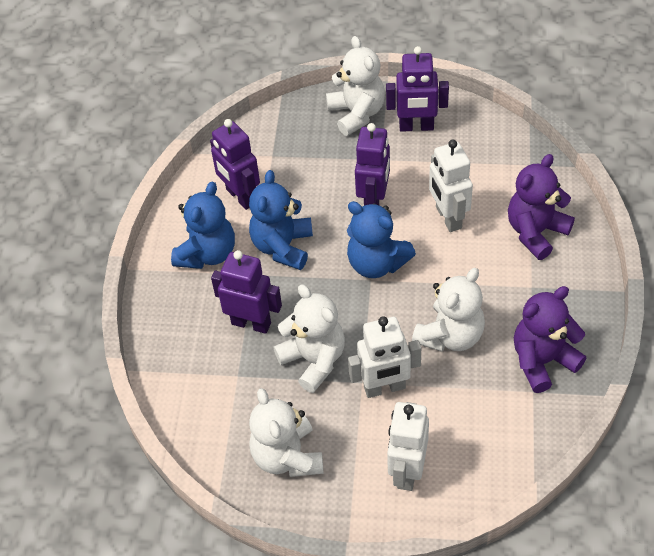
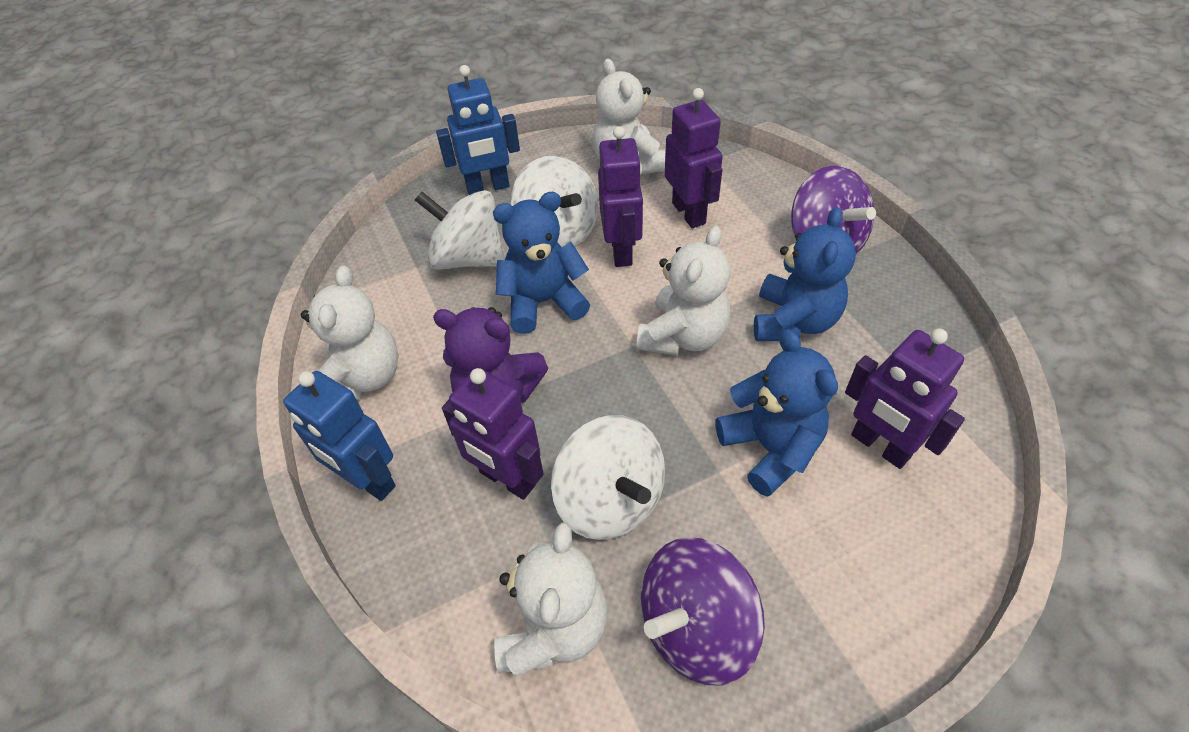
blue robot: 0 -> 2
purple spinning top: 0 -> 2
purple teddy bear: 2 -> 1
white robot: 3 -> 0
white spinning top: 0 -> 3

